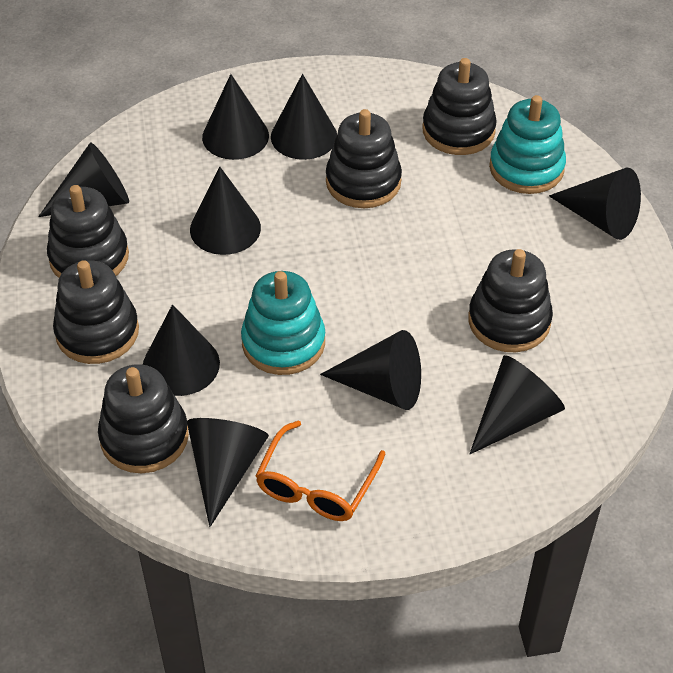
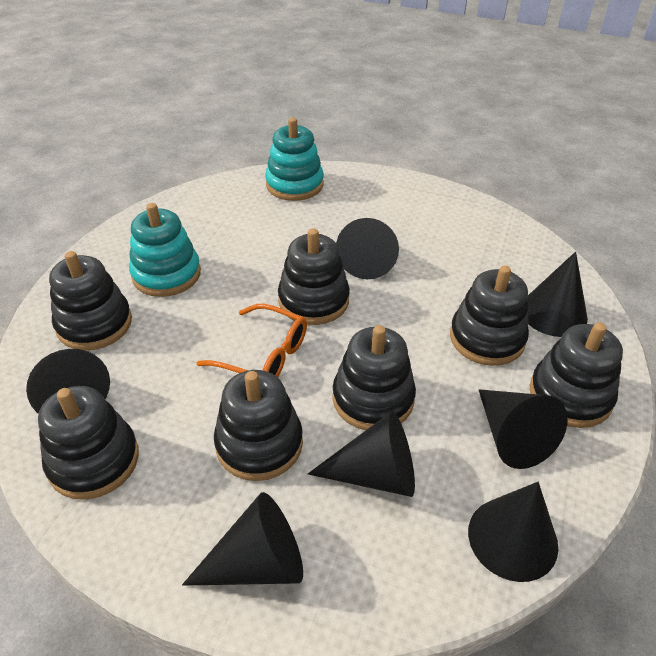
black cone: 9 -> 7
black stacking toy: 6 -> 7

